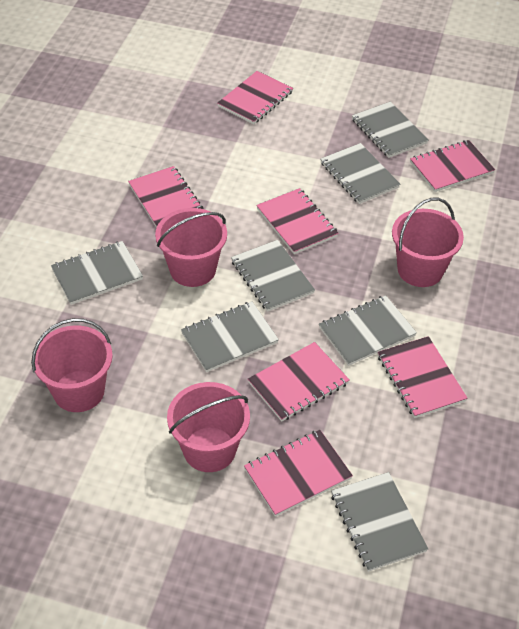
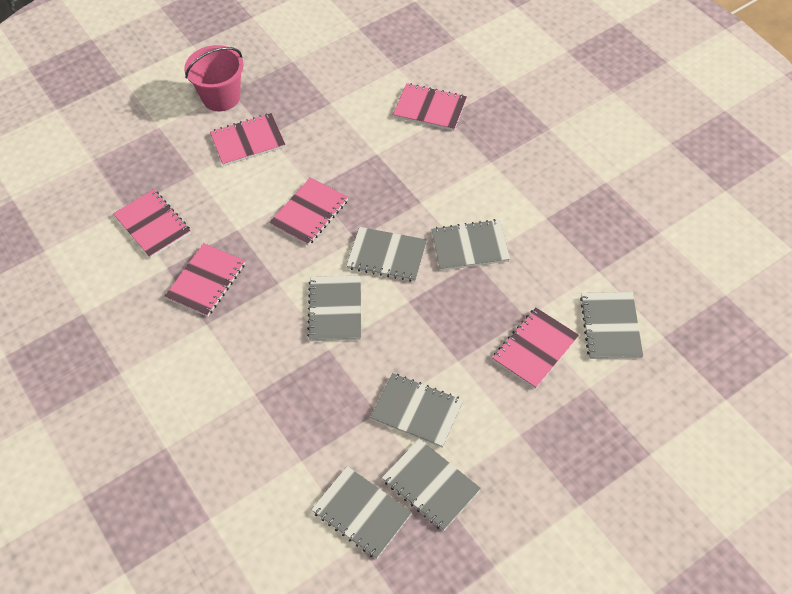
pink bucket: 4 -> 1
pink notebook: 7 -> 6

